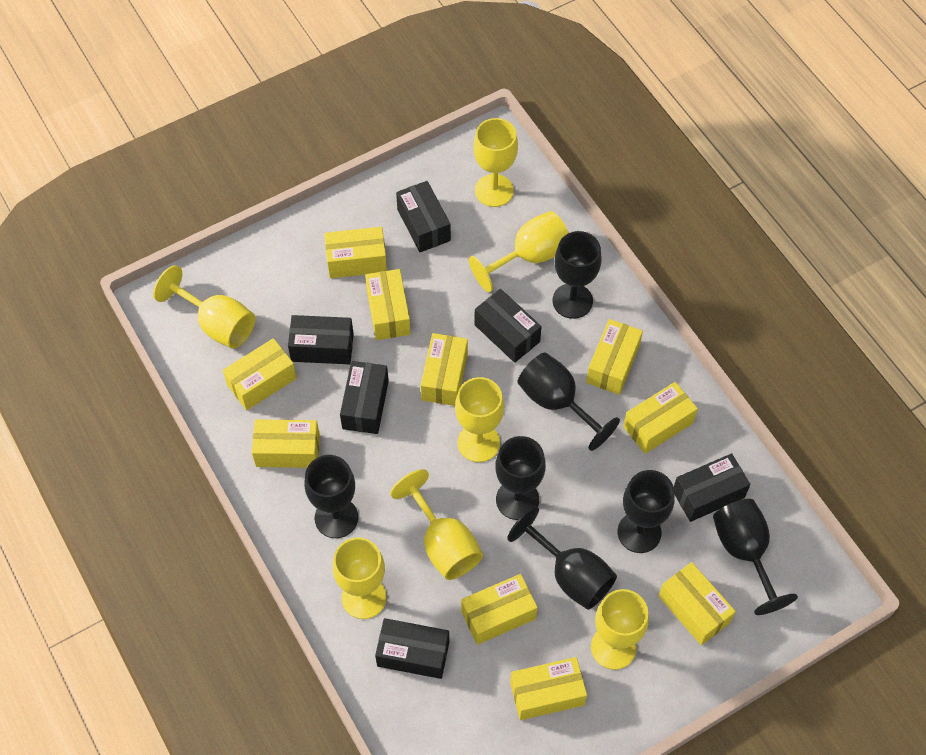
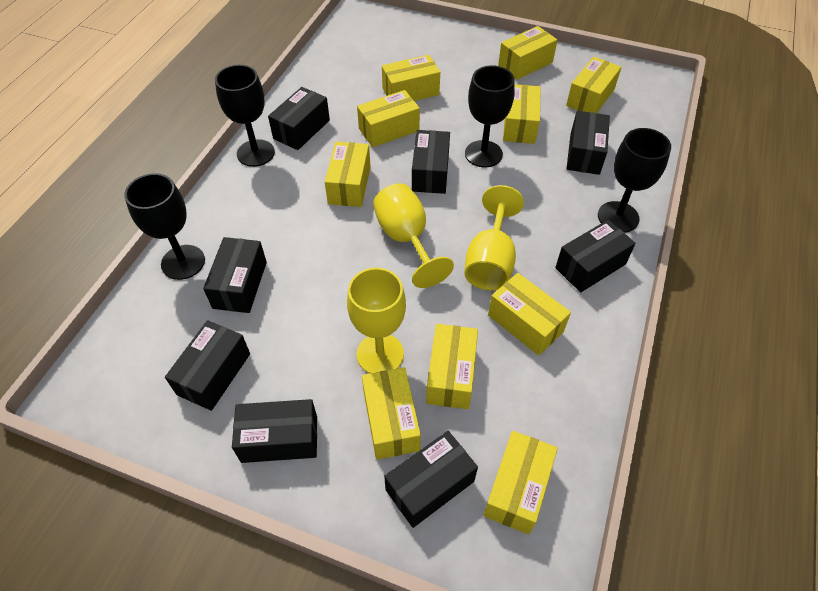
black box: 6 -> 8
black goblet: 7 -> 4
yellow goblet: 7 -> 3

